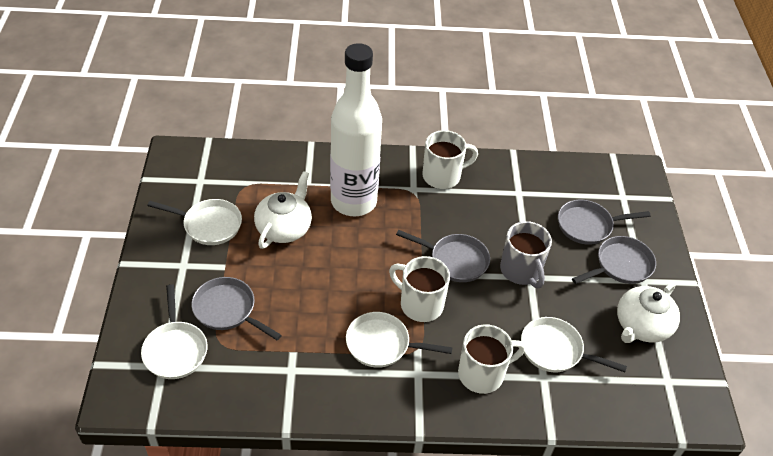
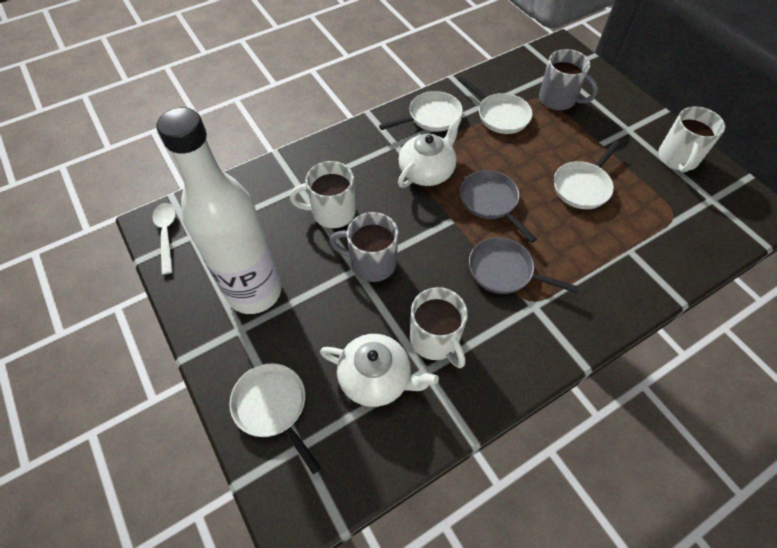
grey mug: 1 -> 2
grey pan: 4 -> 2
white spoon: 0 -> 1

